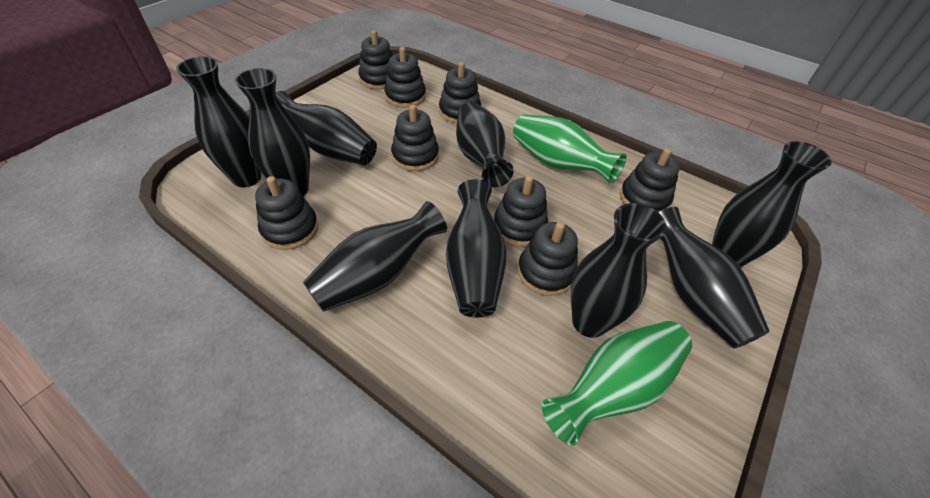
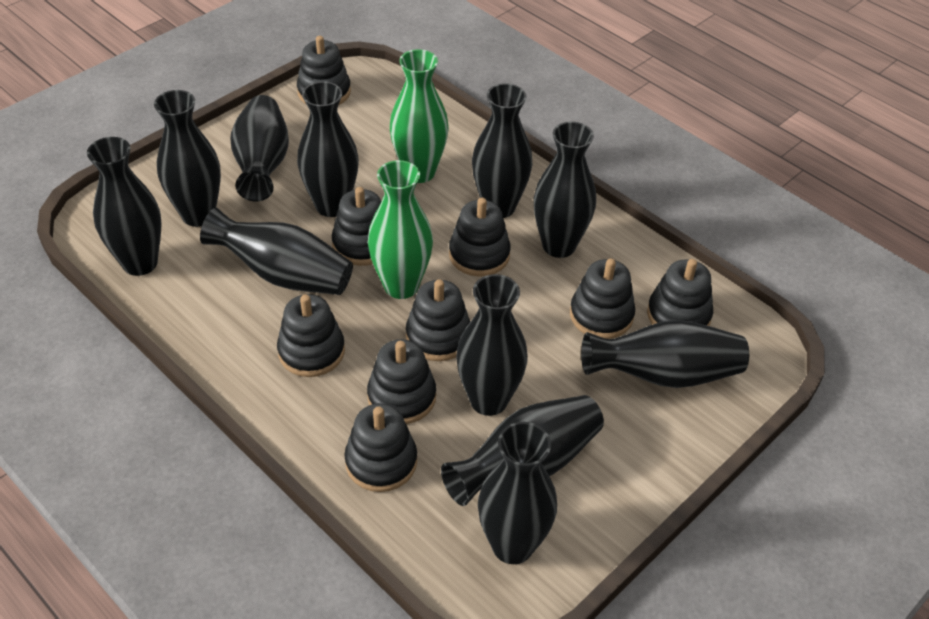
black stacking toy: 8 -> 9
black vase: 9 -> 11

